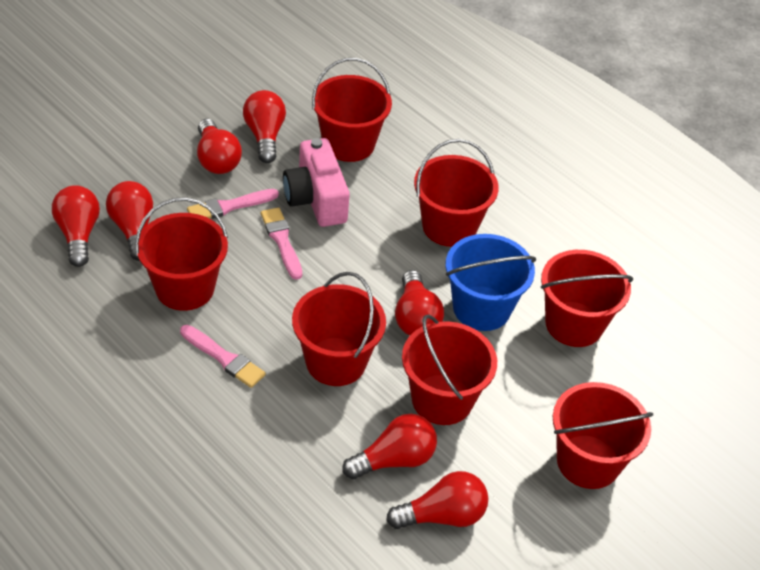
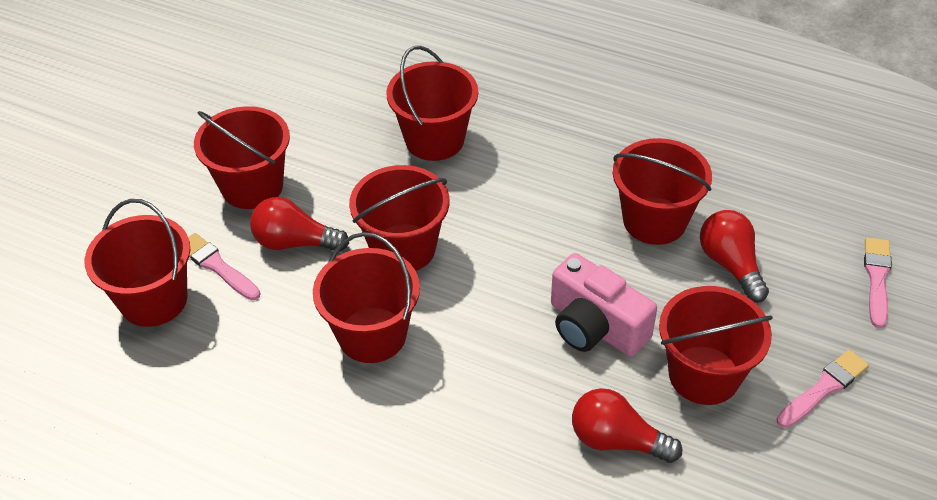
blue bucket: 1 -> 0
red light bulb: 7 -> 3

